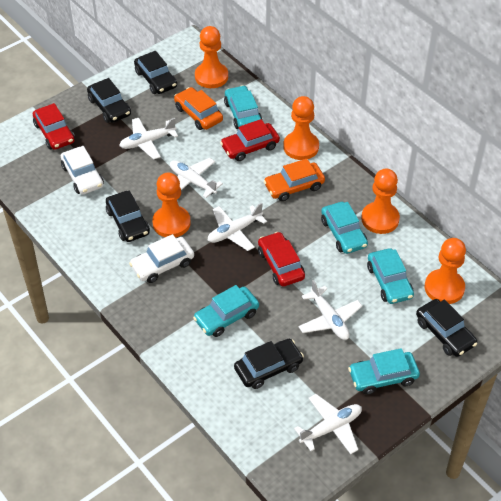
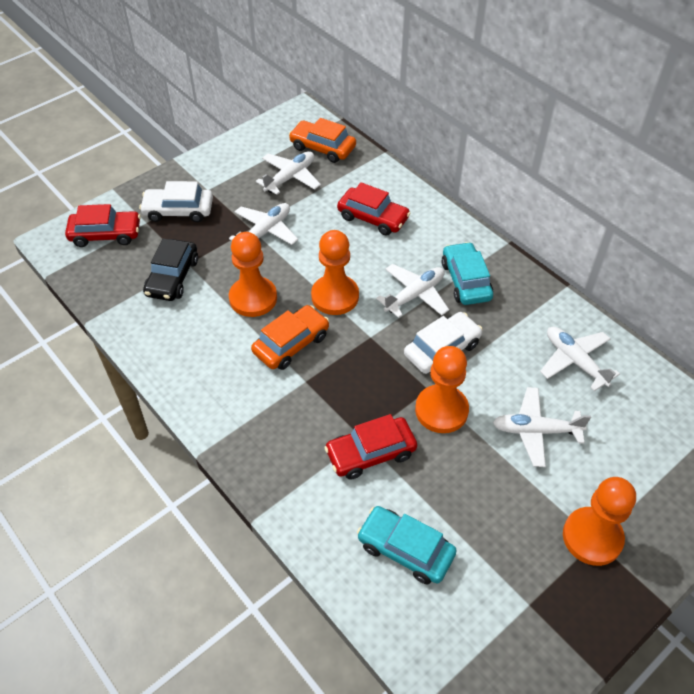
black car: 5 -> 1
orange pawn: 5 -> 4
turquoise car: 5 -> 2

